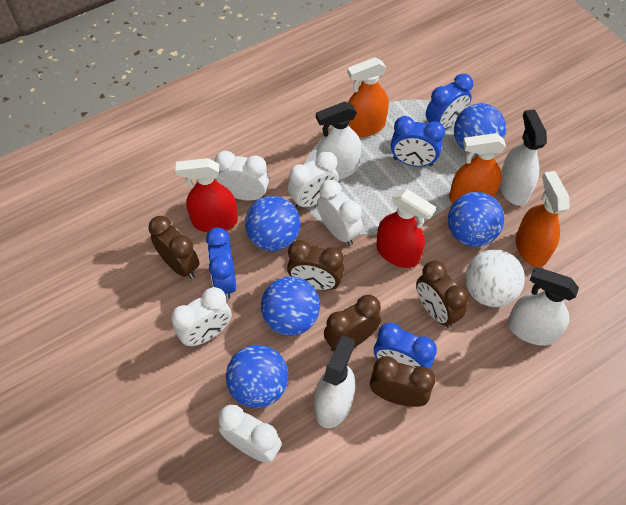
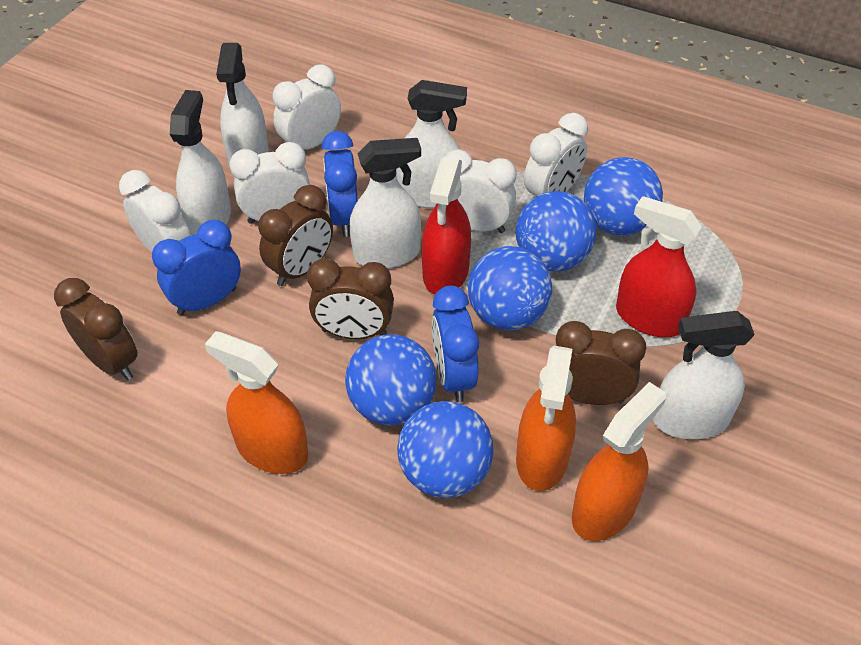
blue clock: 4 -> 3
brown clock: 5 -> 4
white ball: 1 -> 0
white spray bottle: 4 -> 5

